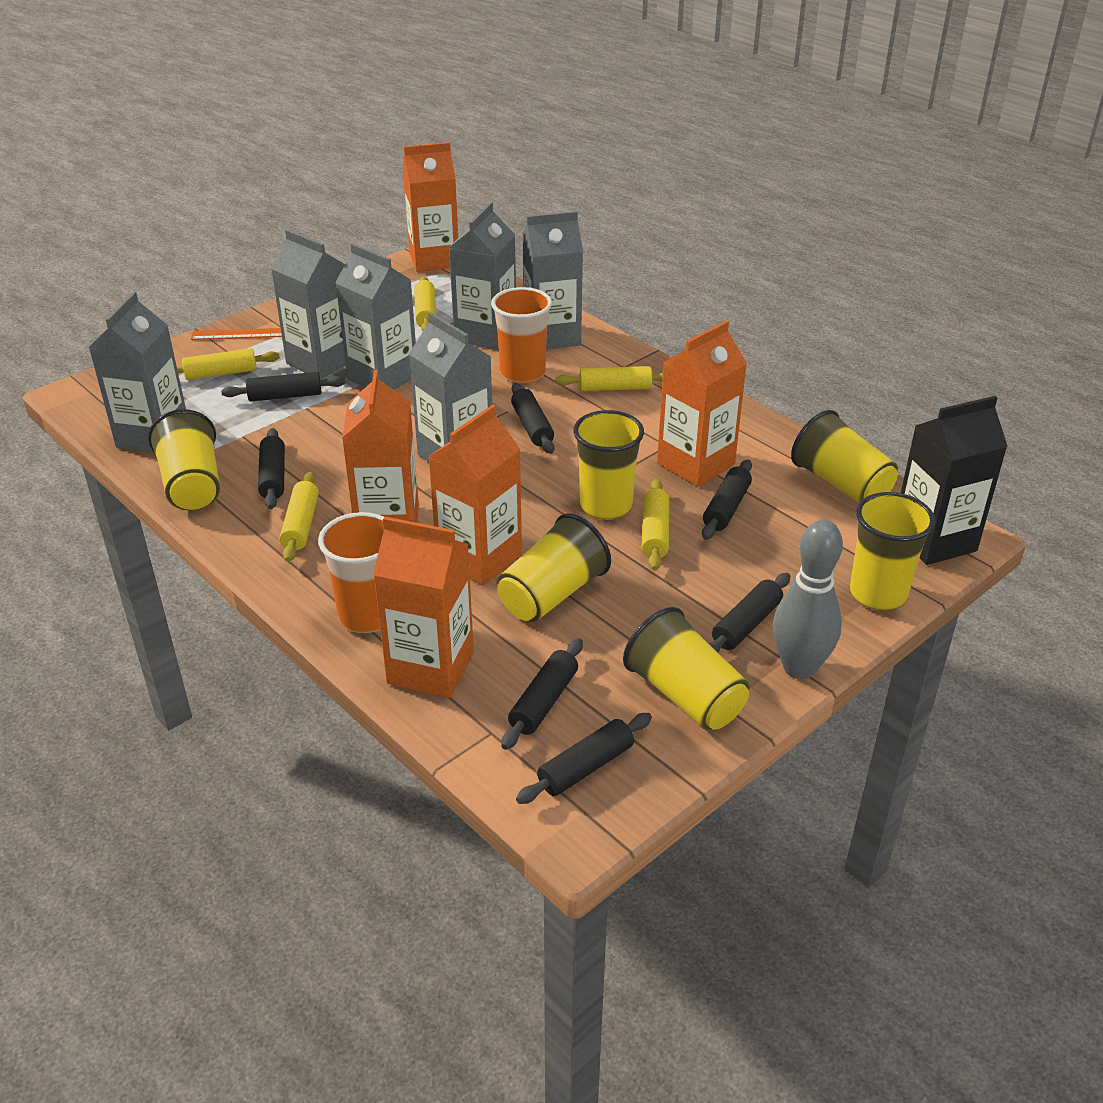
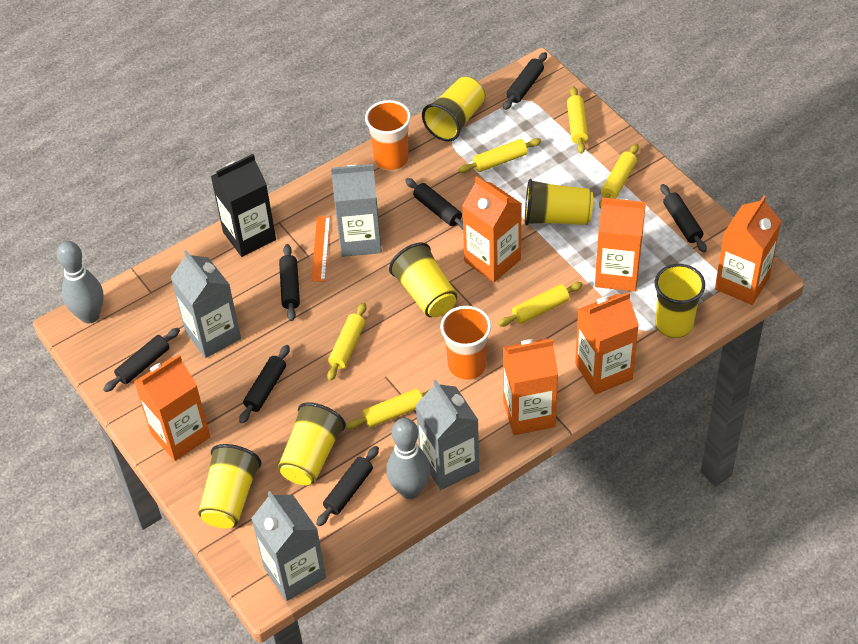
grey bowling pin: 1 -> 2
grey carton: 6 -> 4
orange carton: 5 -> 6
yellow rolling pin: 5 -> 6

